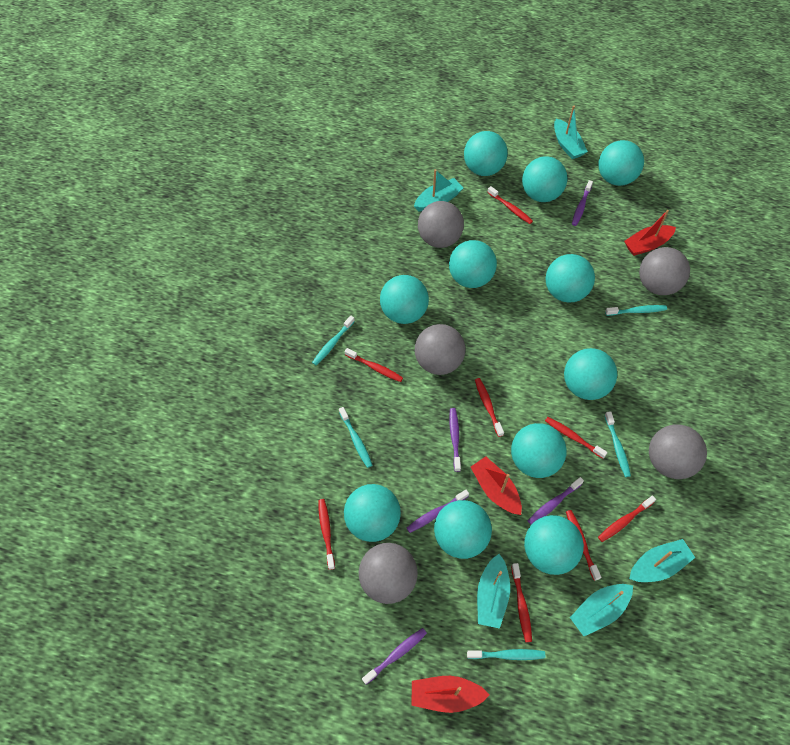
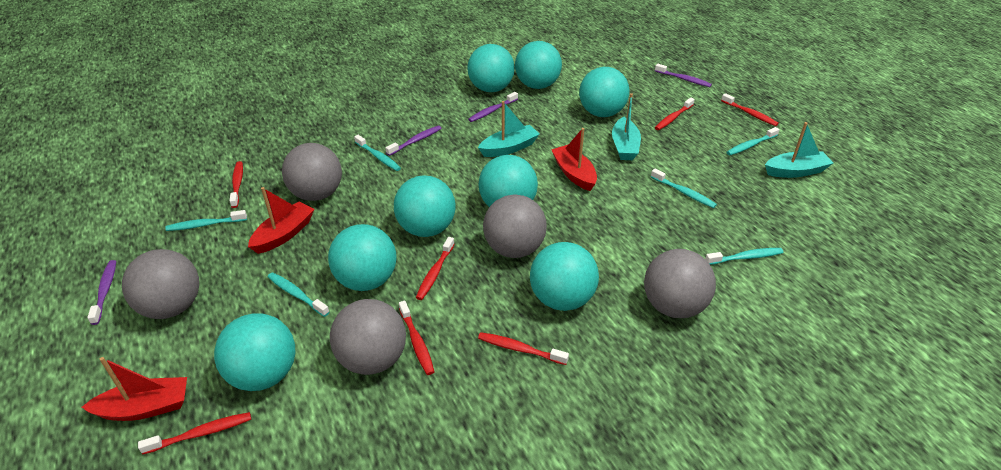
purple toothbrush: 5 -> 4
red toothbrush: 8 -> 7
turquoise ball: 11 -> 8
turquoise boat: 5 -> 3
turquoise toothbrush: 5 -> 6

